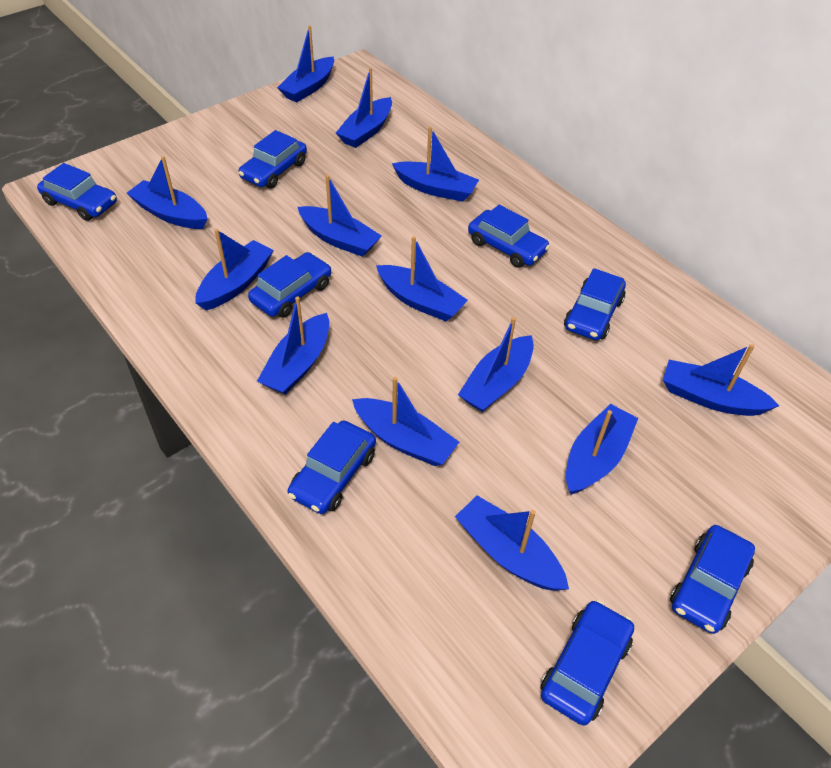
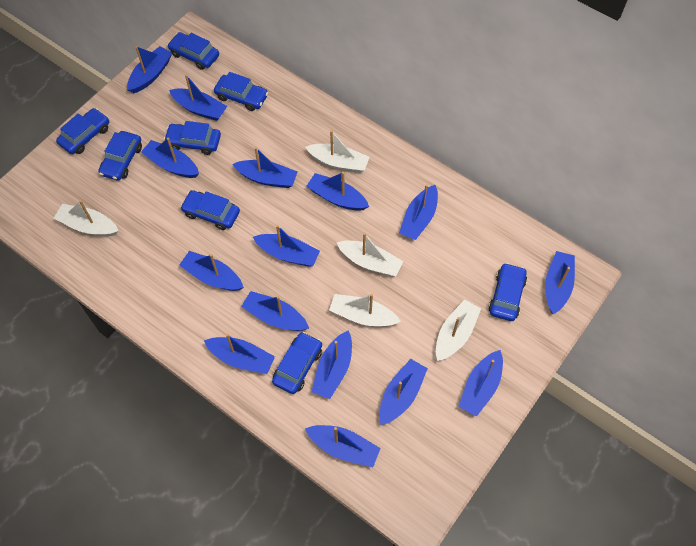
blue boat: 13 -> 15
white boat: 0 -> 5

